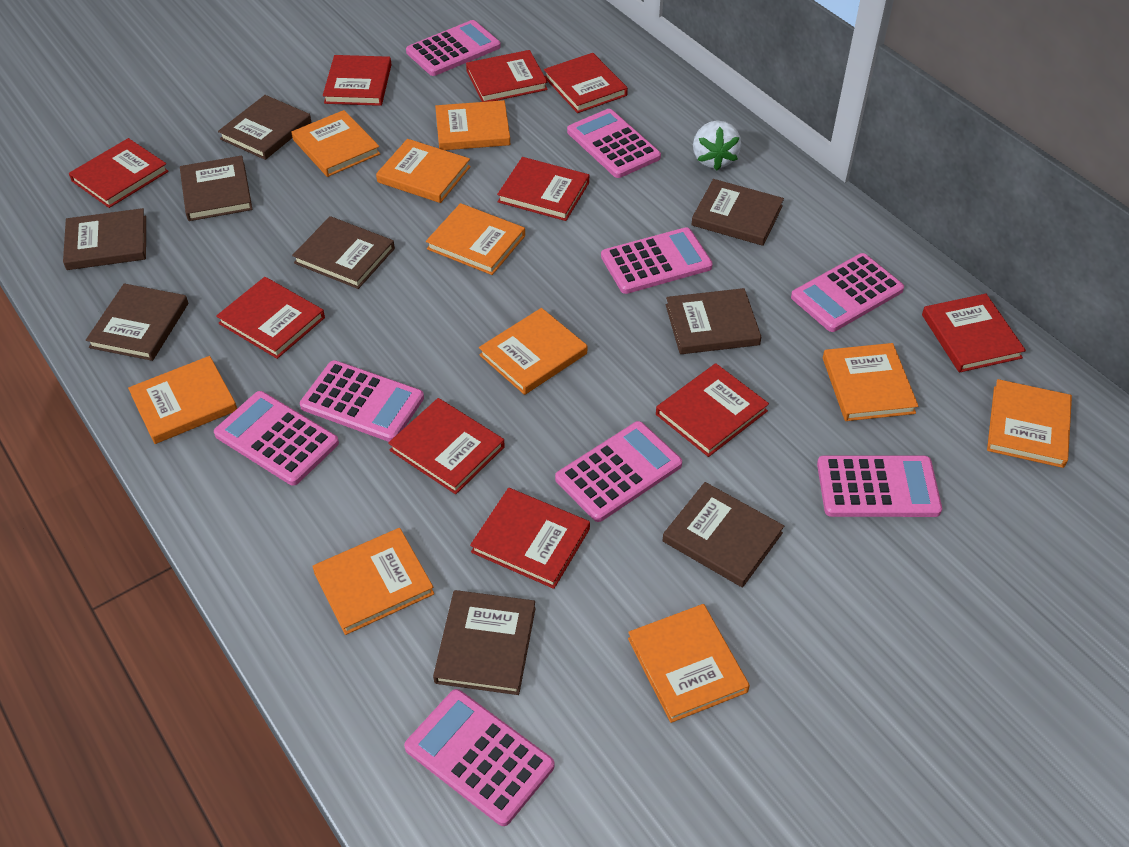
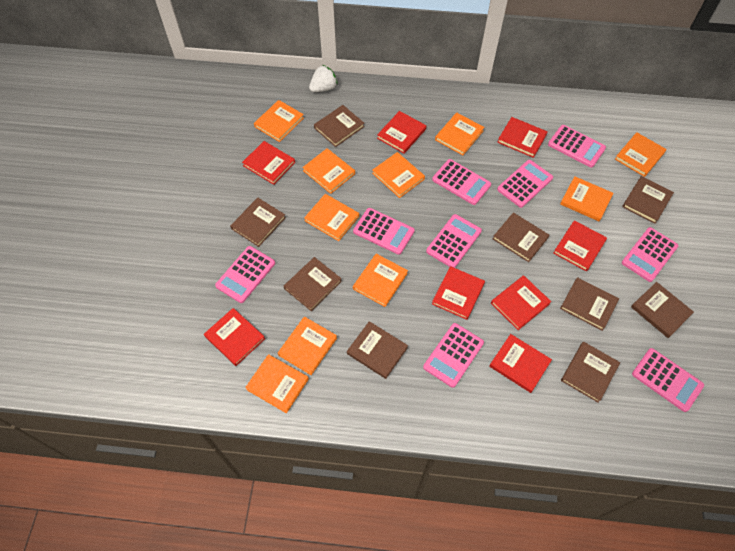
red book: 10 -> 8

